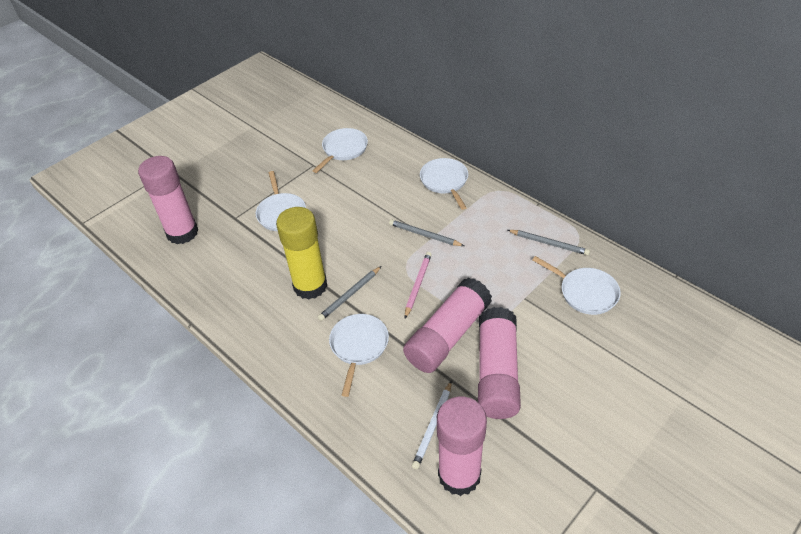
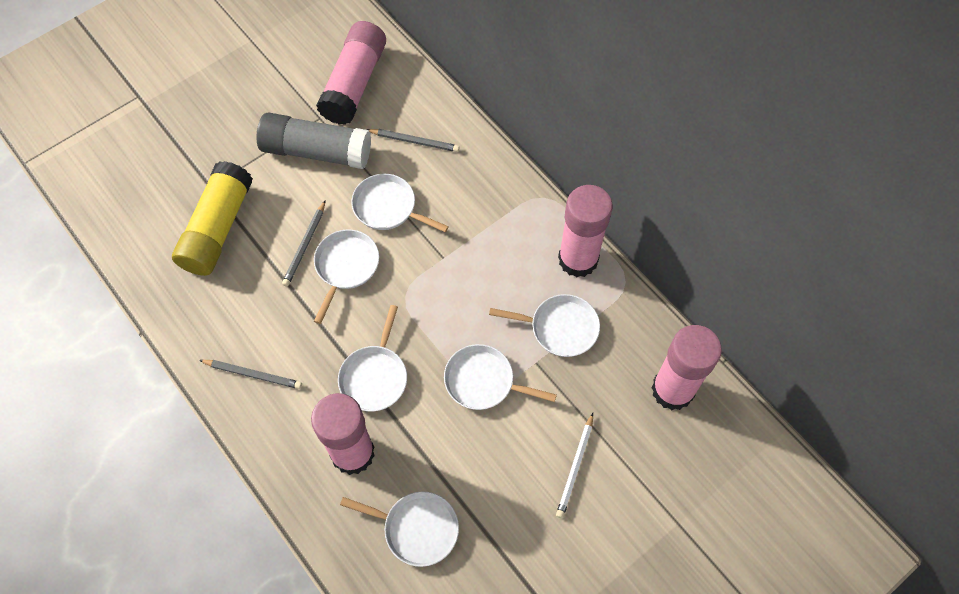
grey glue stick: 0 -> 1
pink pencil: 1 -> 0
white pan: 5 -> 6

